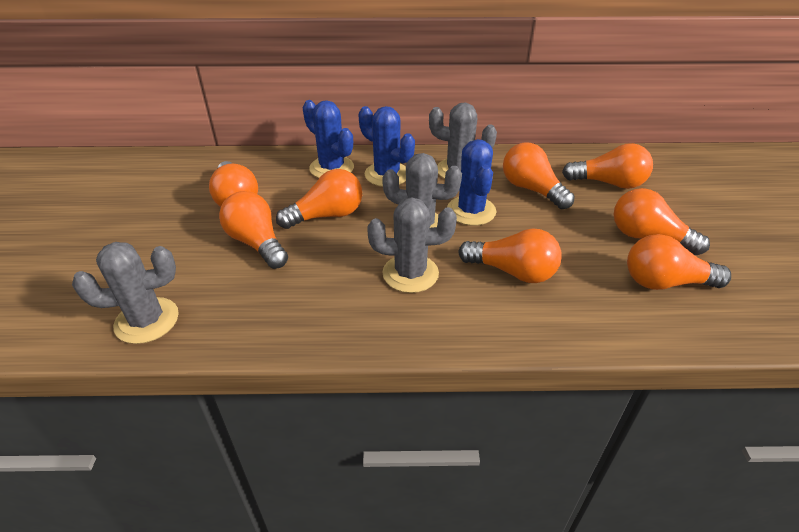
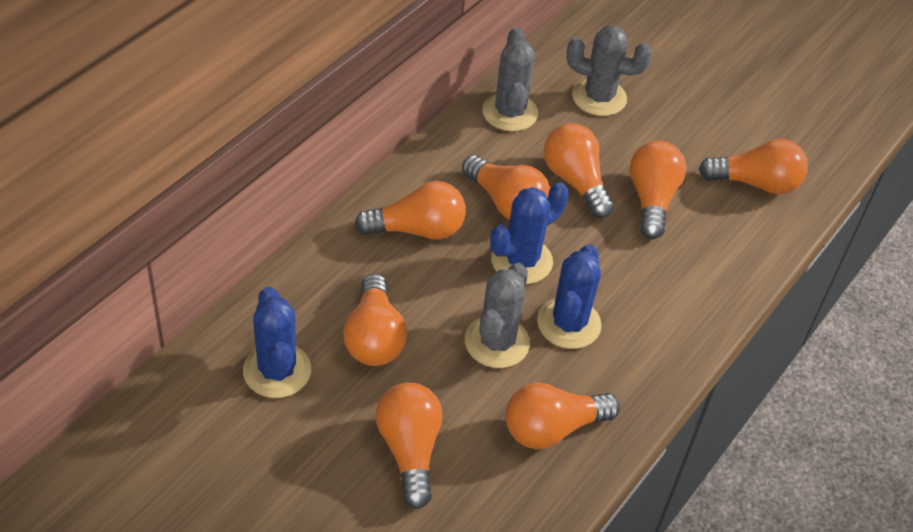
grey cactus: 4 -> 3

